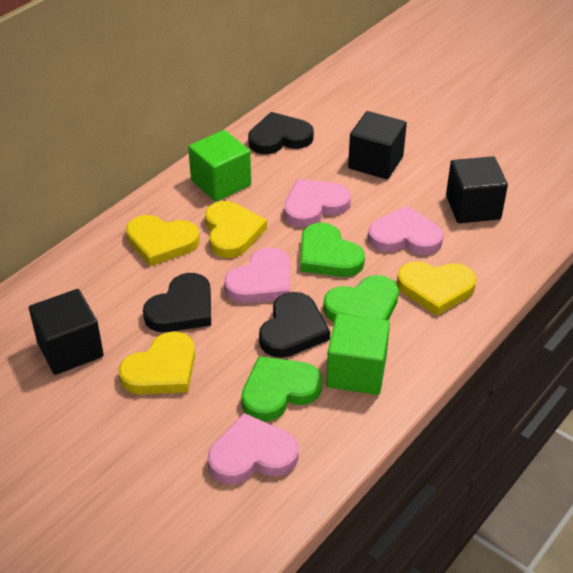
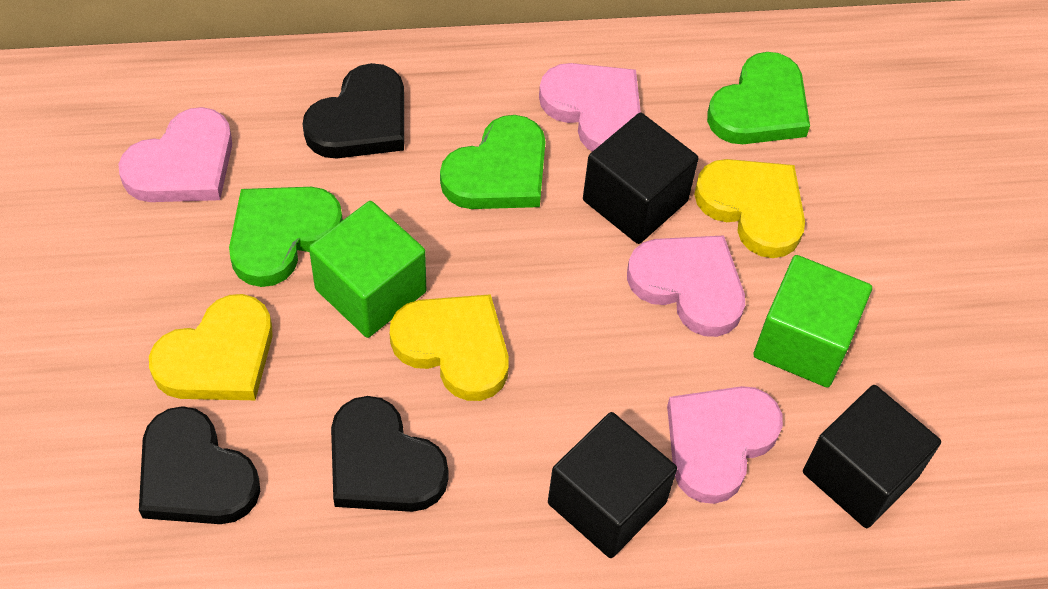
yellow heart: 4 -> 3

